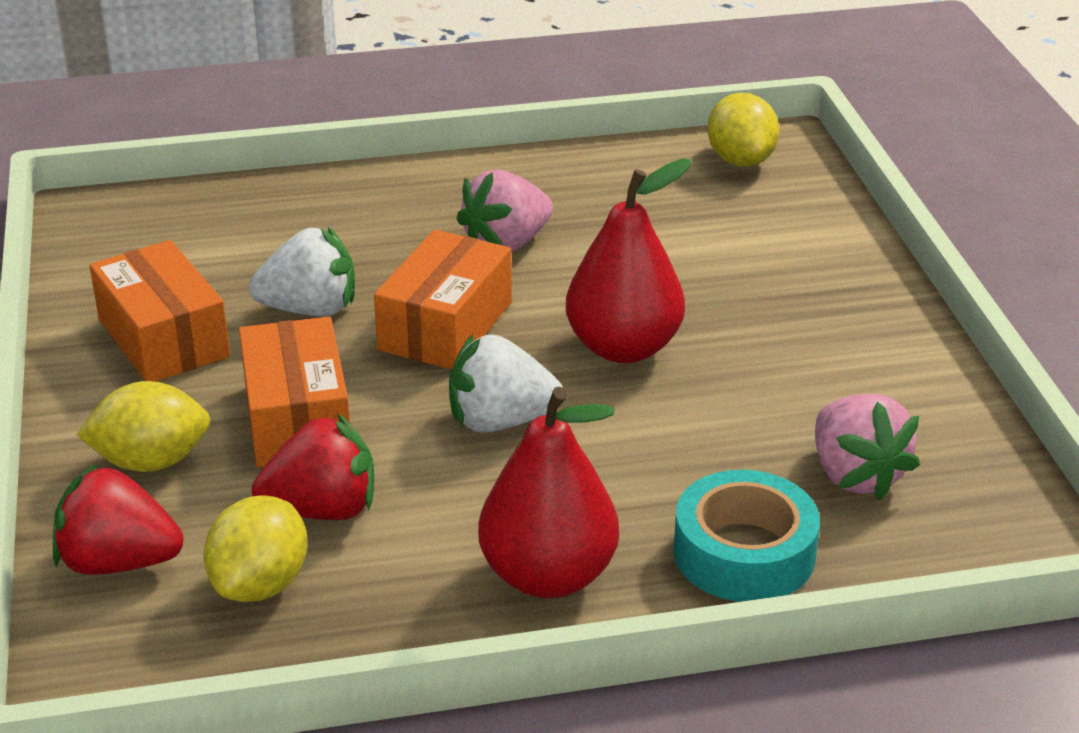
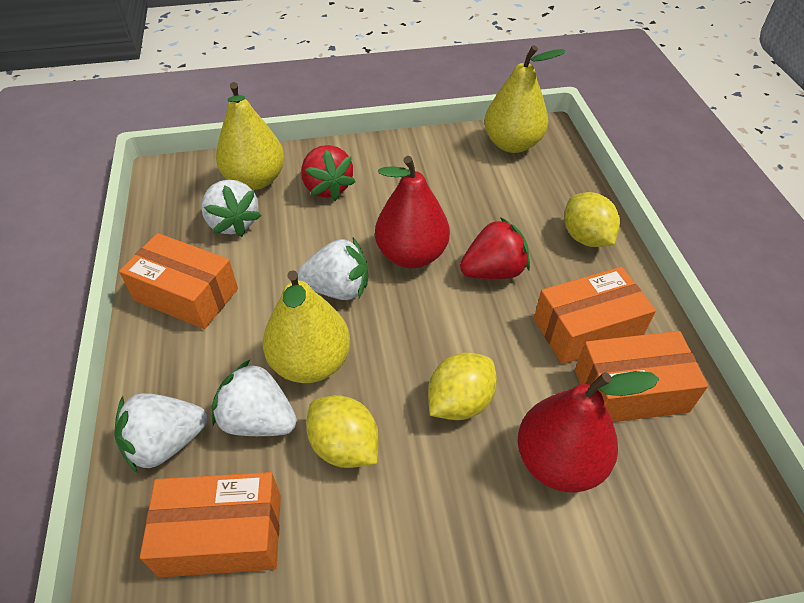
orange box: 3 -> 4
pink strawberry: 2 -> 0
turquoise tape: 1 -> 0
white strawberry: 2 -> 4
yellow pear: 0 -> 3

